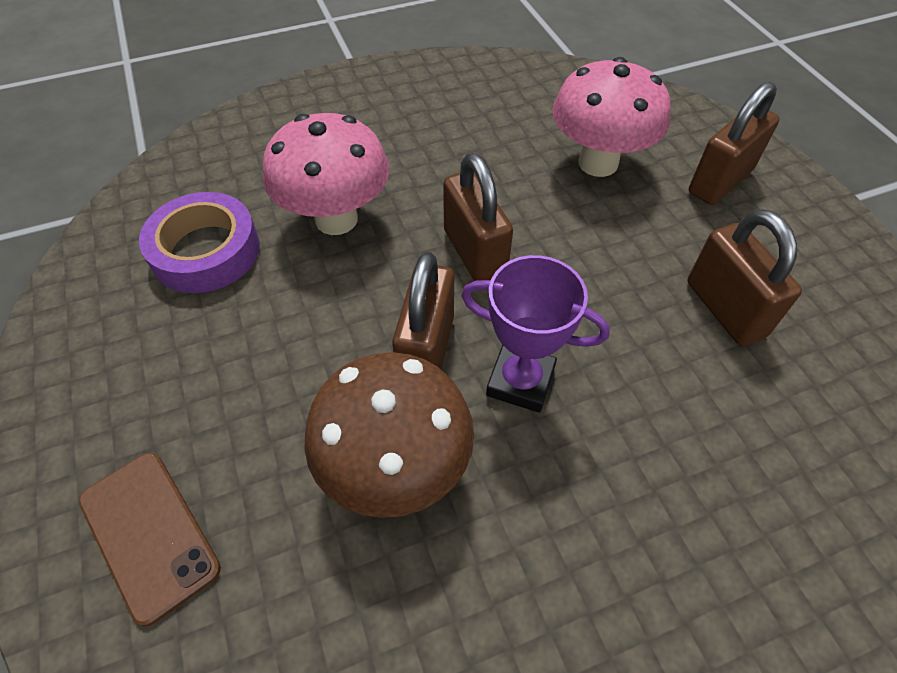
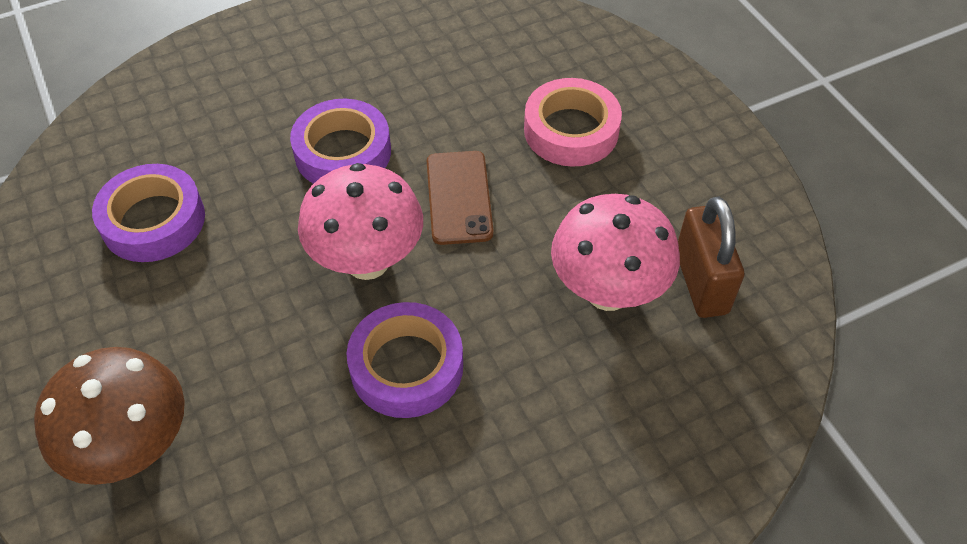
brown padlock: 4 -> 1
pink tape: 0 -> 1
purple tape: 1 -> 3
purple trophy: 1 -> 0

